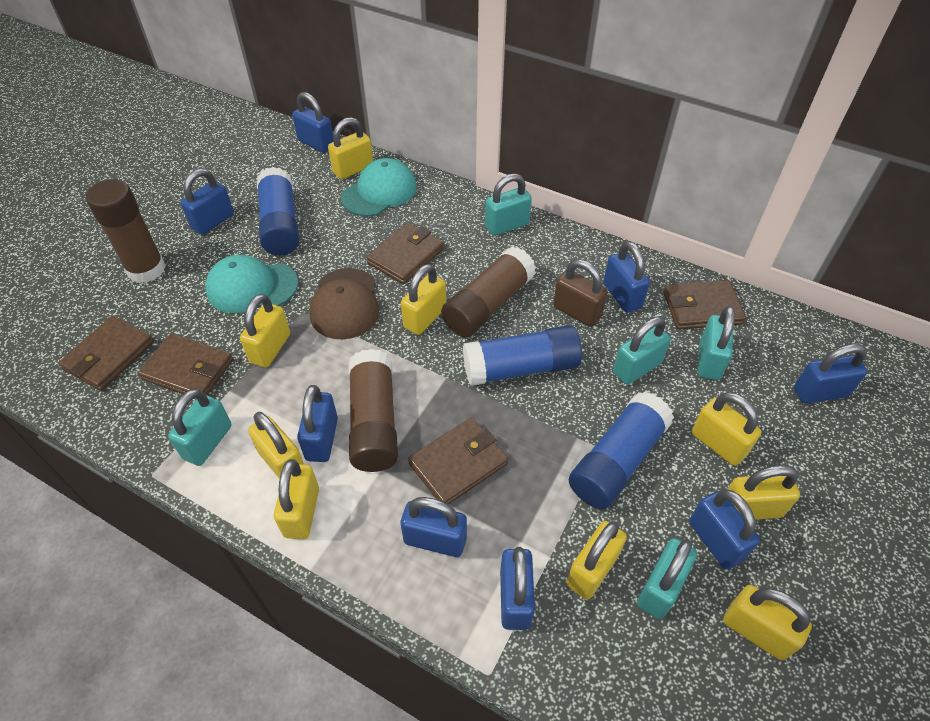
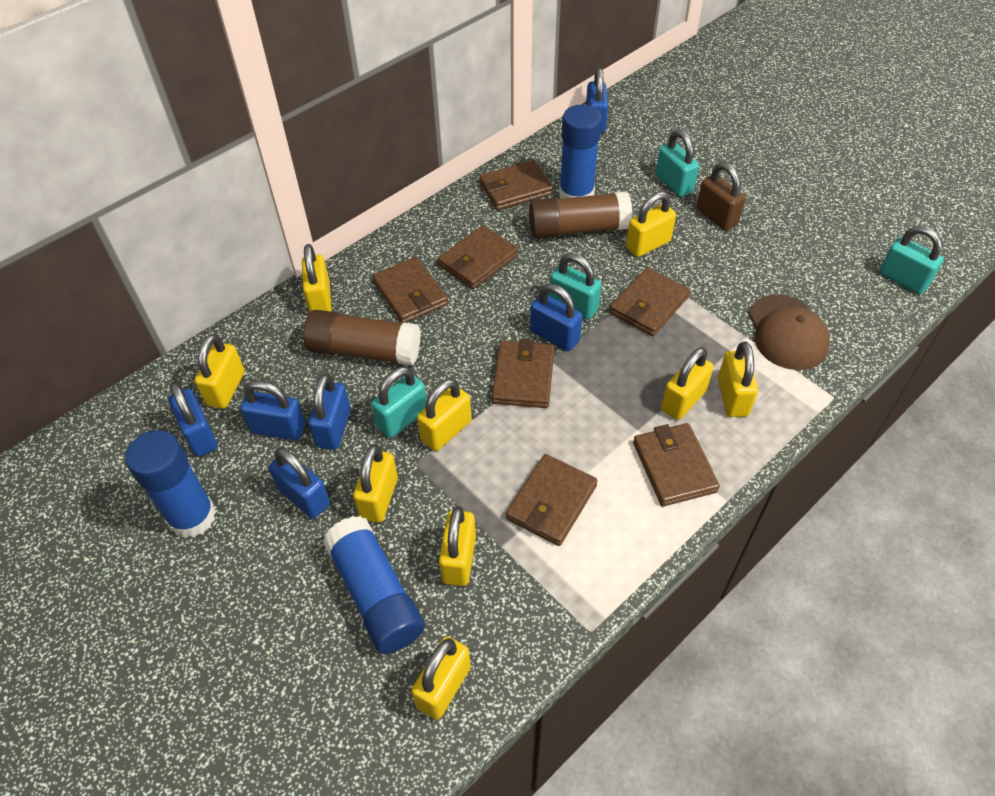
blue padlock: 8 -> 6
brown glue stick: 3 -> 2
brown wallet: 5 -> 7
turquoise cap: 2 -> 0
turquoise padlock: 5 -> 4

